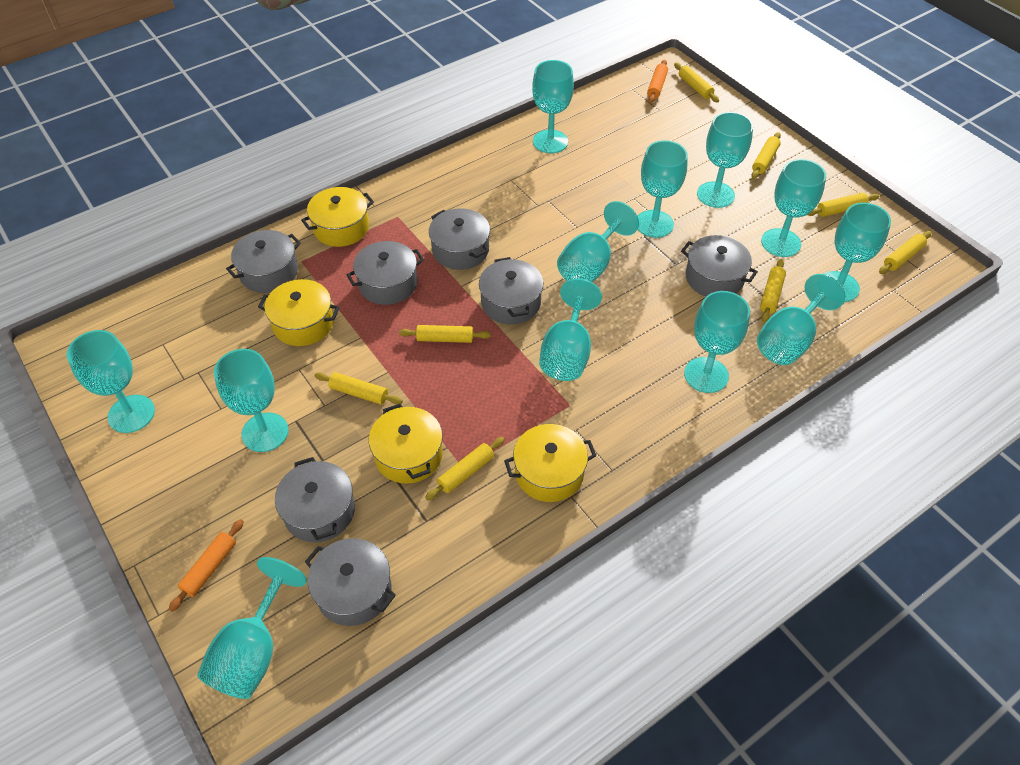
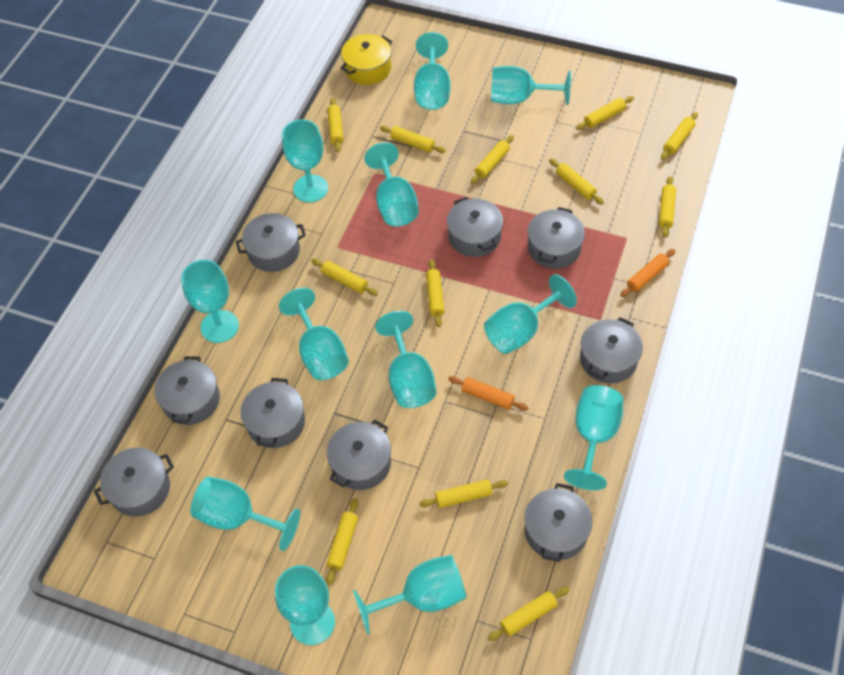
grey pot: 7 -> 9
yellow pot: 4 -> 1
yellow rolling pin: 8 -> 12

